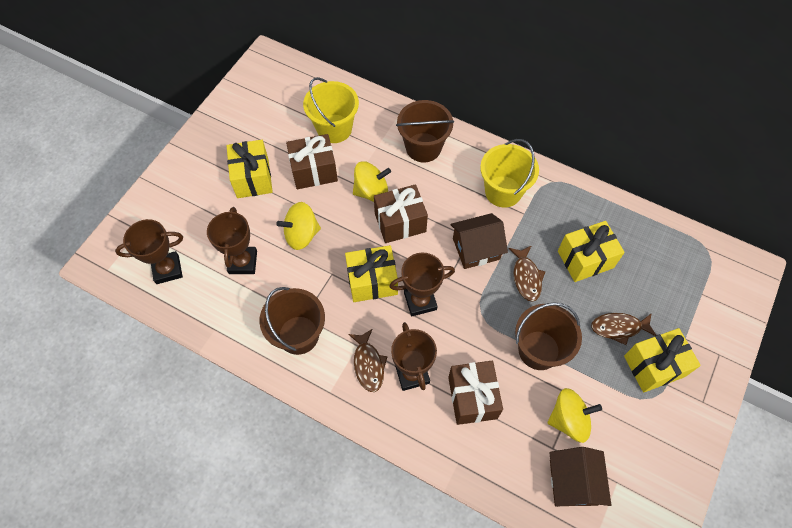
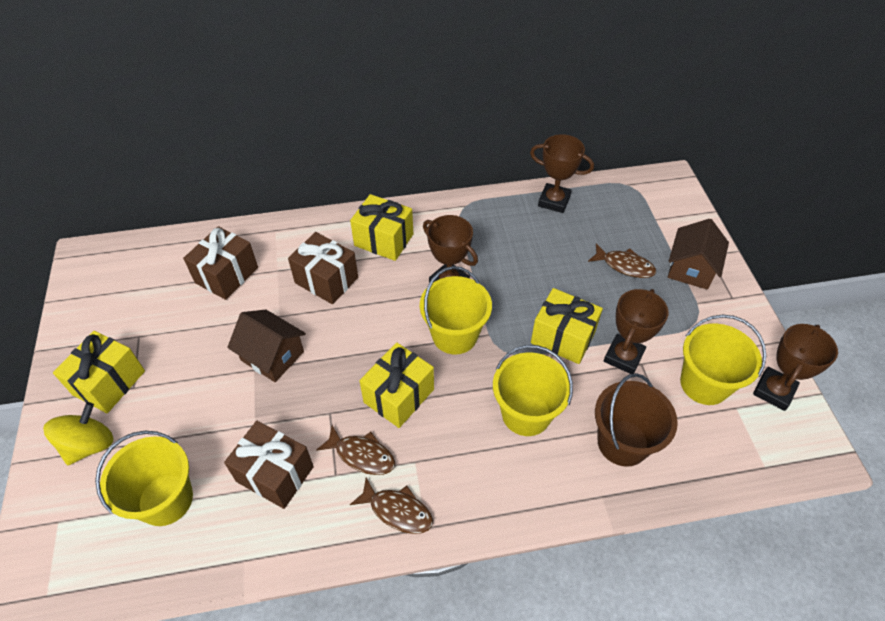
brown bucket: 3 -> 1
yellow bucket: 2 -> 4
yellow spinning top: 3 -> 1

